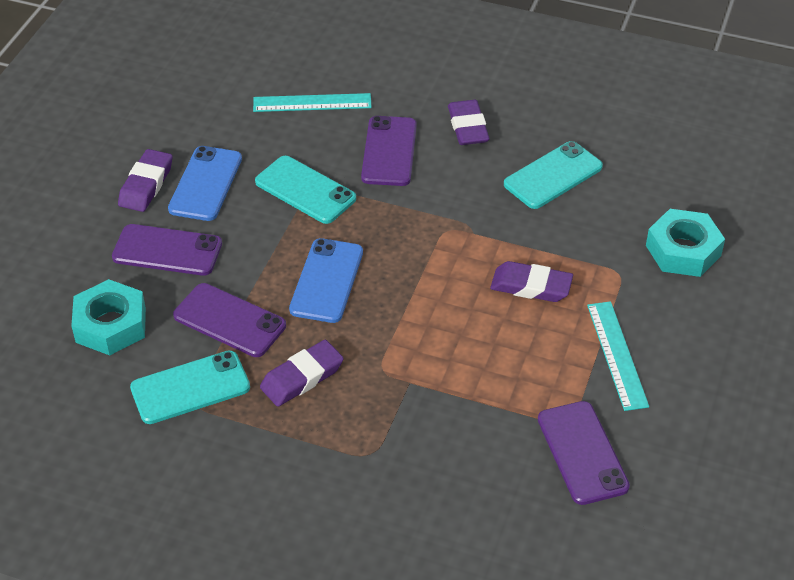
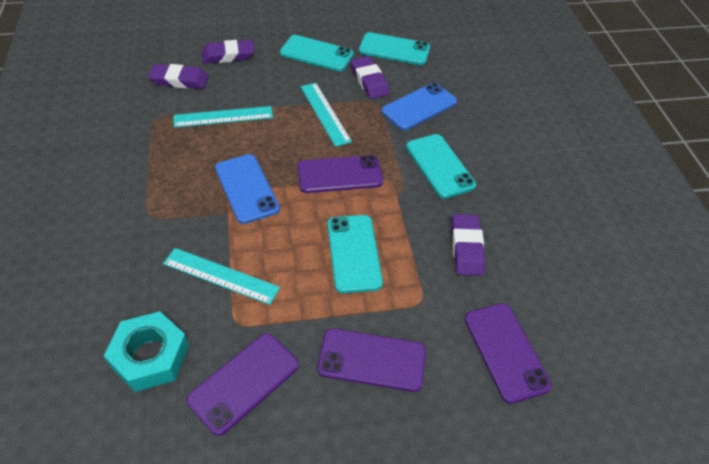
turquoise nut: 2 -> 1
turquoise phone: 3 -> 4
turquoise ruler: 2 -> 3

